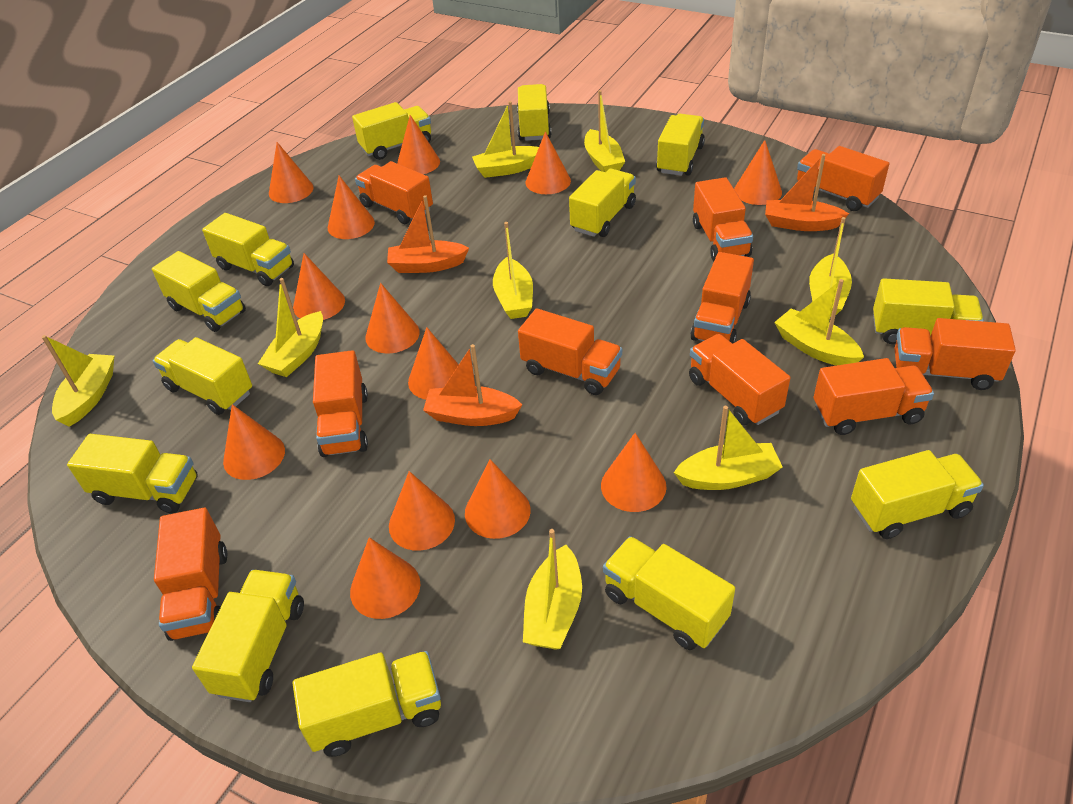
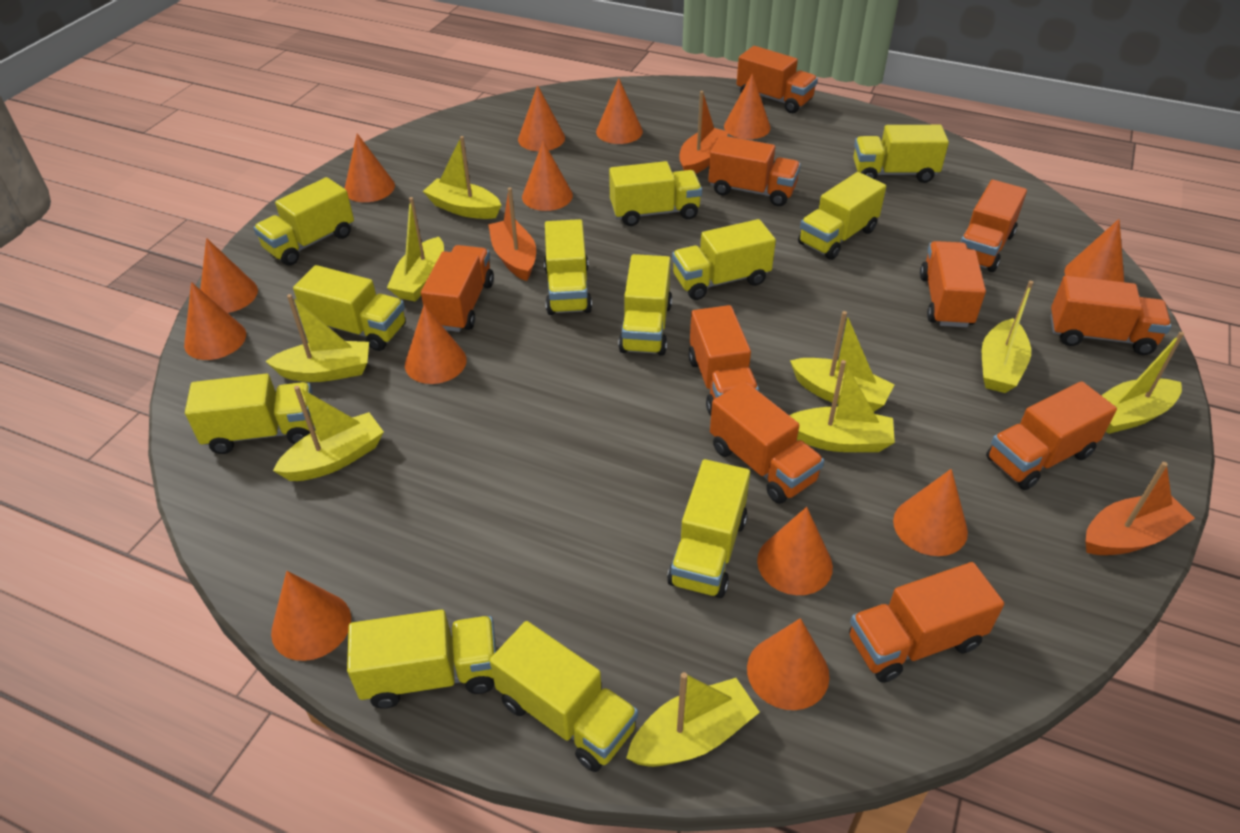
yellow truck: 13 -> 12

